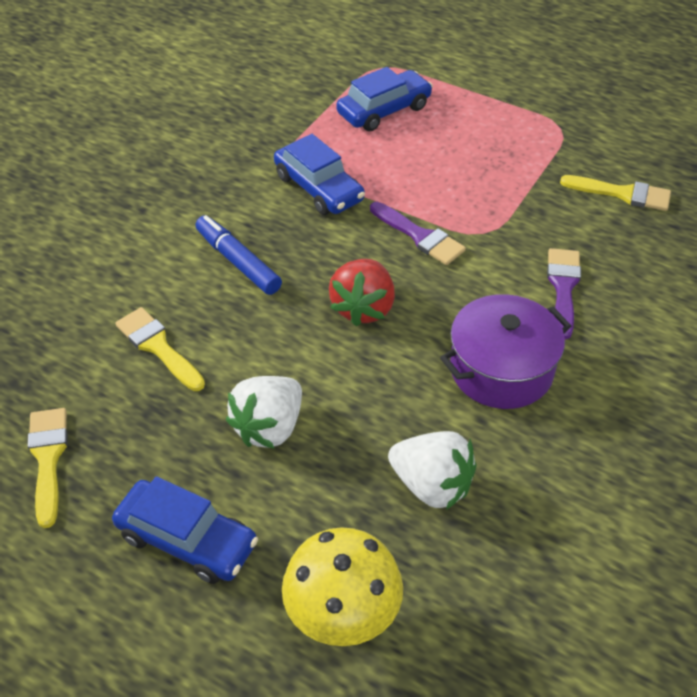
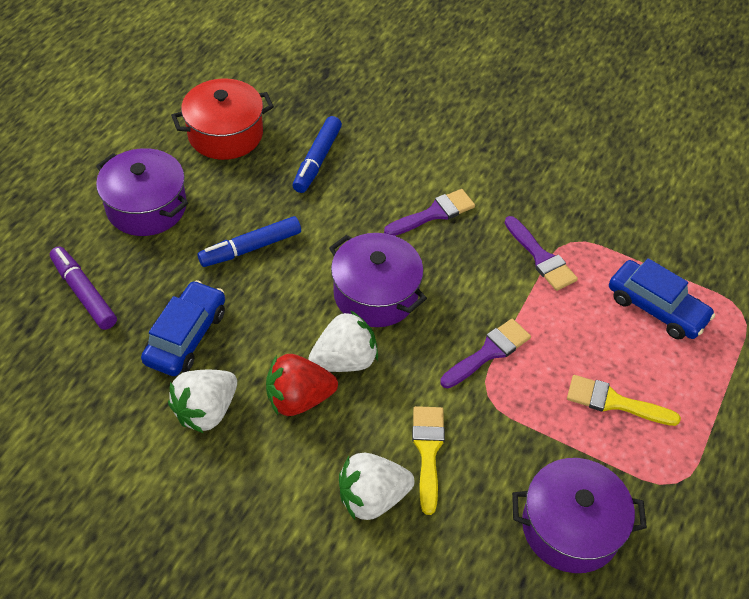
blue car: 3 -> 2
blue marker: 1 -> 2
purple brush: 2 -> 3
purple marker: 0 -> 1
purple pot: 1 -> 3
red pot: 0 -> 1
white strawberry: 2 -> 3
yellow brush: 3 -> 2
yellow mushroom: 1 -> 0

